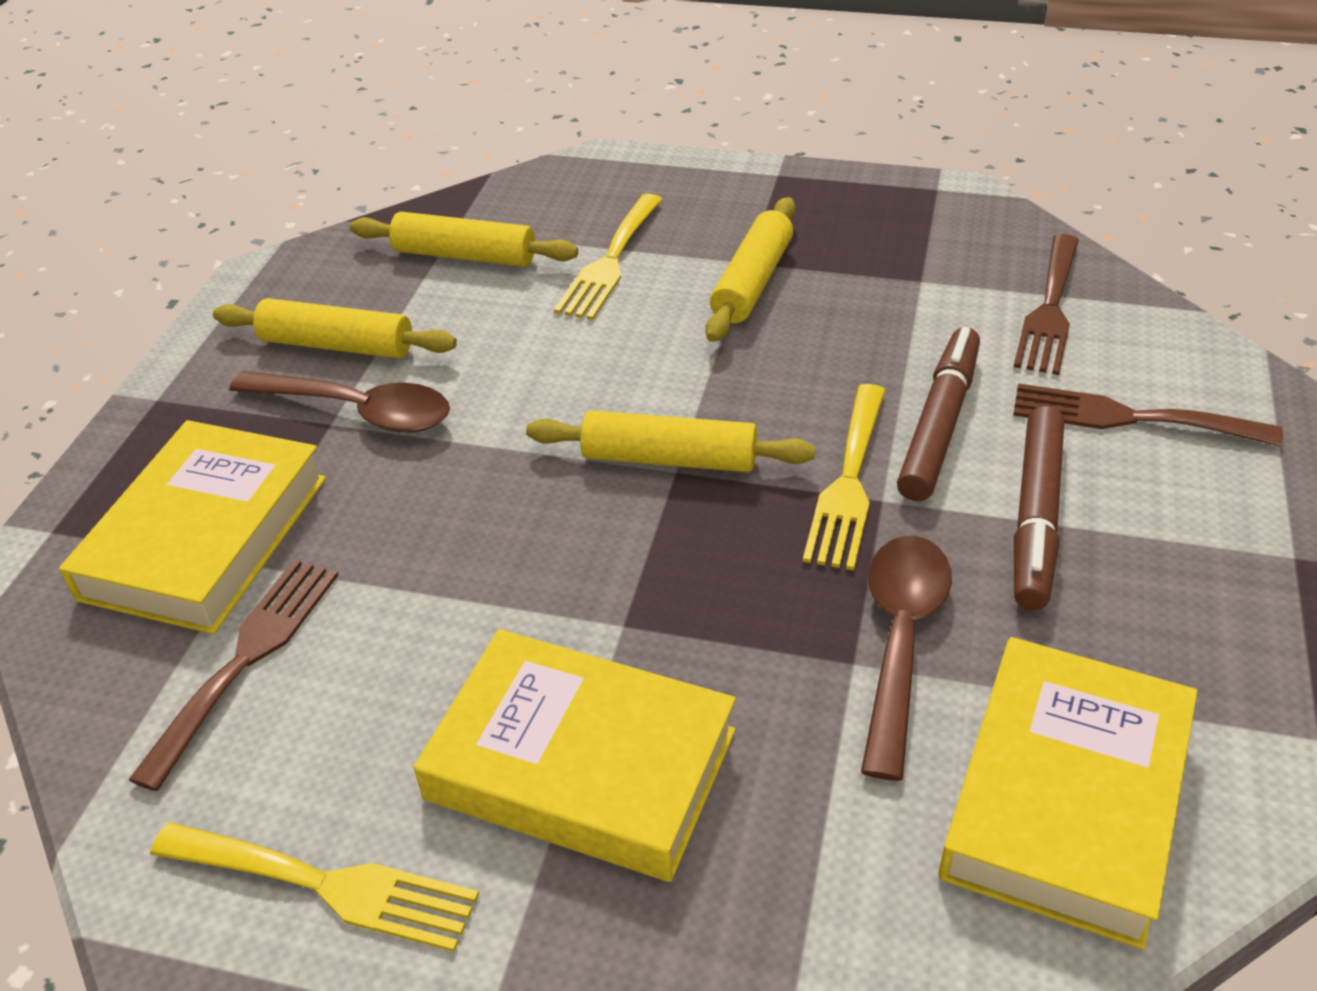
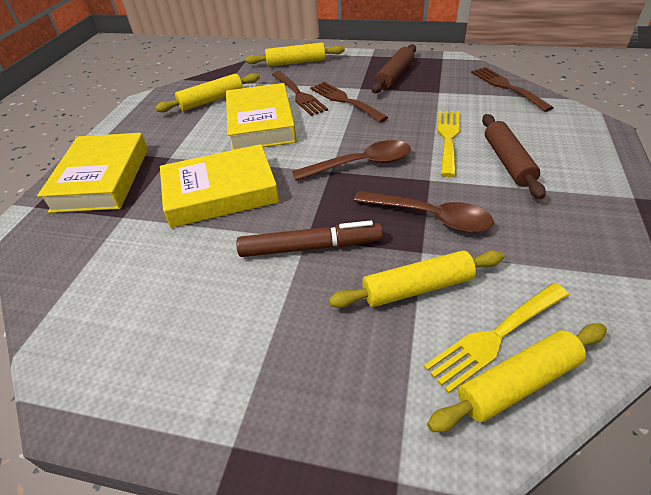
brown marker: 2 -> 1
brown rolling pin: 0 -> 2
yellow fork: 3 -> 2

